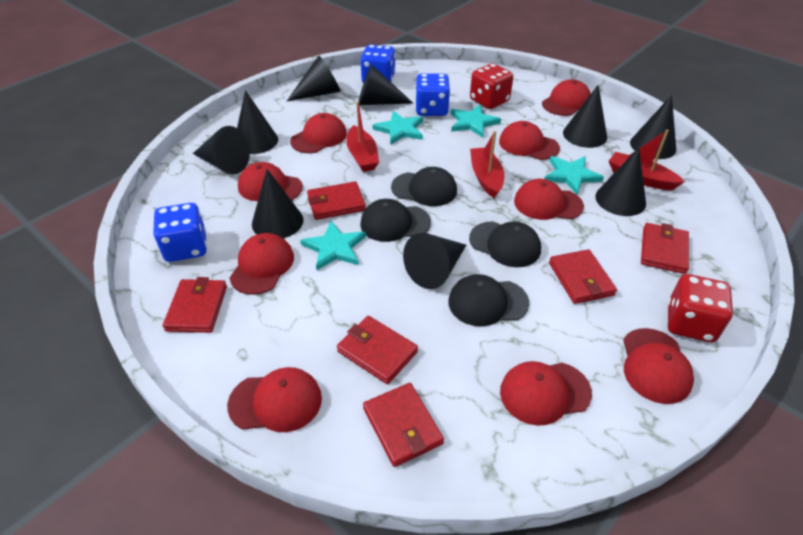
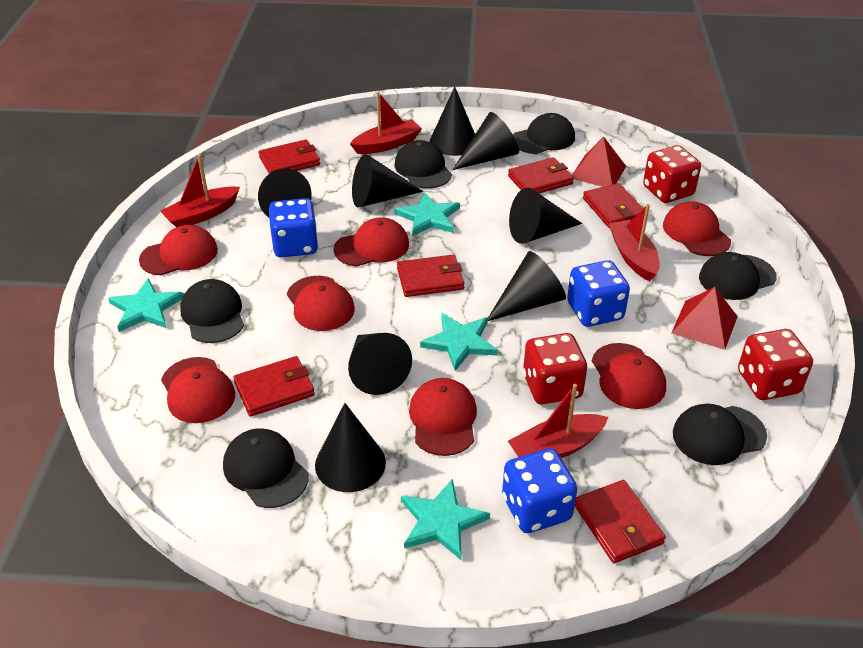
black cap: 4 -> 6
black cone: 9 -> 8
red boat: 3 -> 4
red cap: 9 -> 7
red dice: 2 -> 3
red pyramid: 0 -> 2

